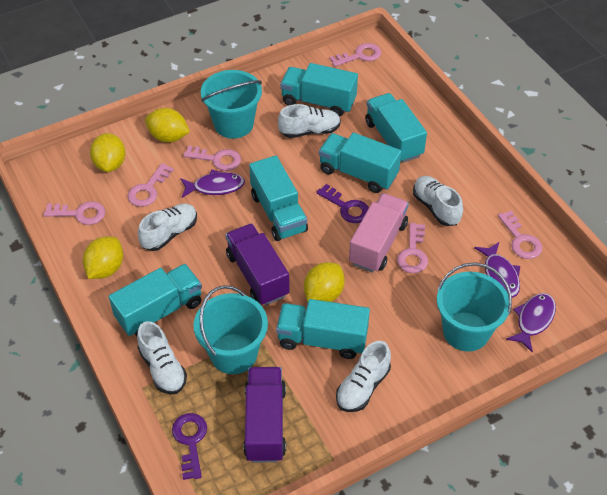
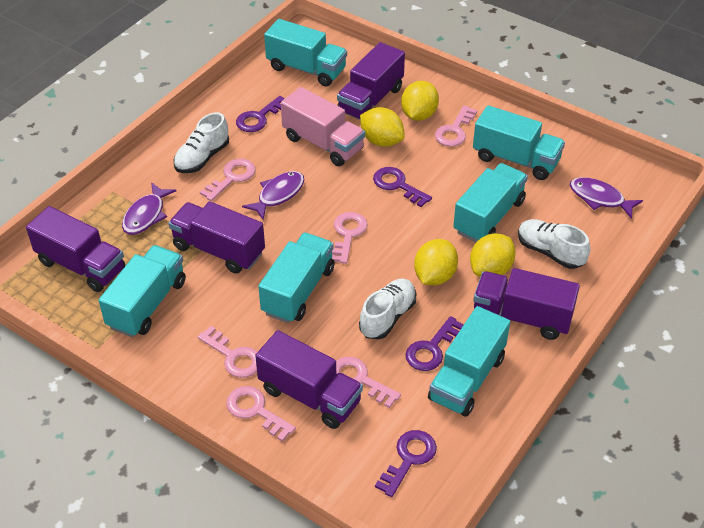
purple key: 2 -> 4
purple truck: 2 -> 5
turquoise bucket: 3 -> 0
white shoe: 5 -> 3

